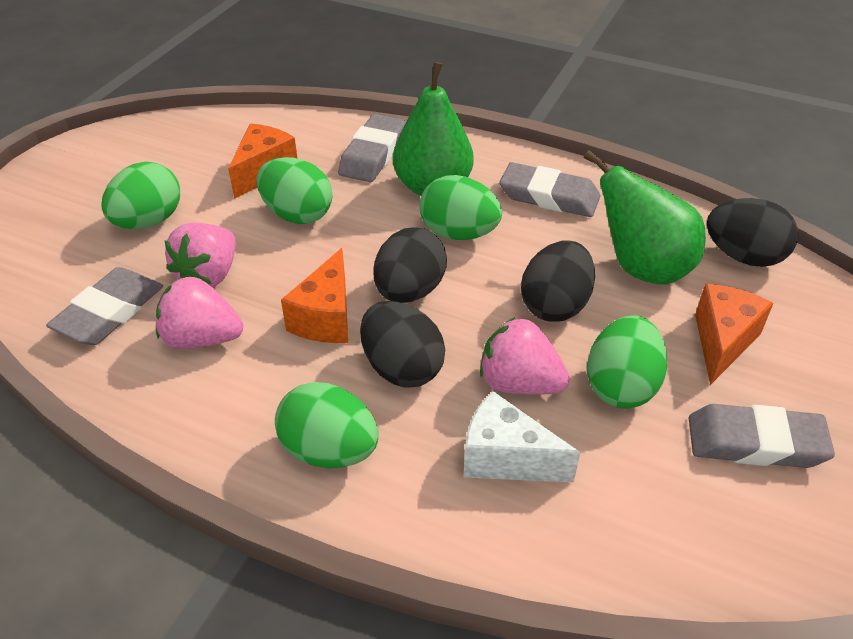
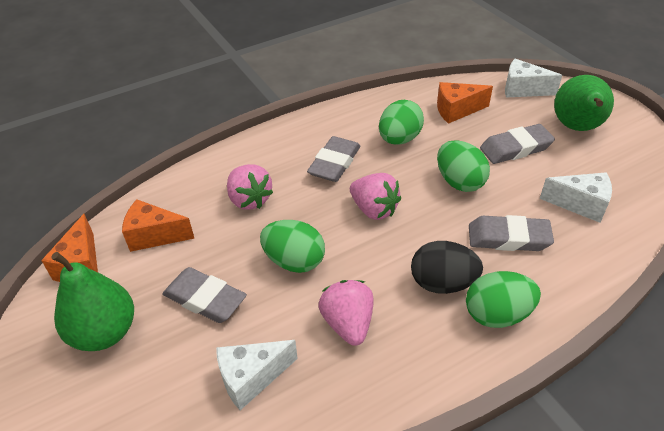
black egg: 4 -> 1
green egg: 5 -> 4
white cheese: 1 -> 3

